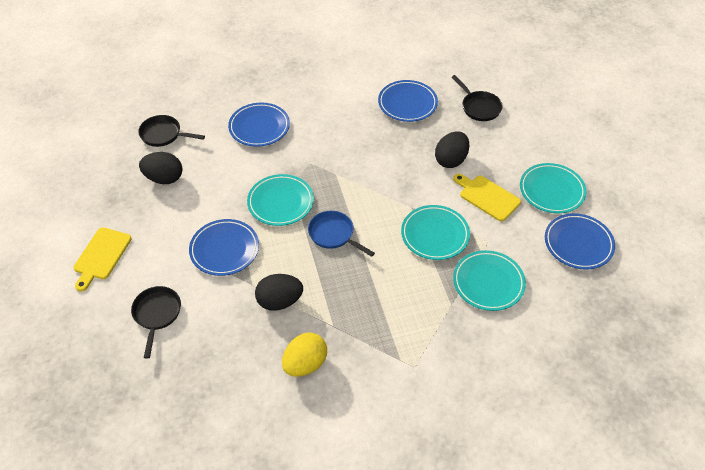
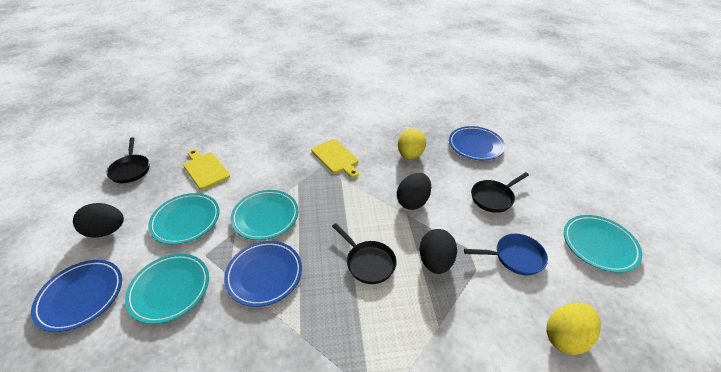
blue plate: 4 -> 3
yellow egg: 1 -> 2

